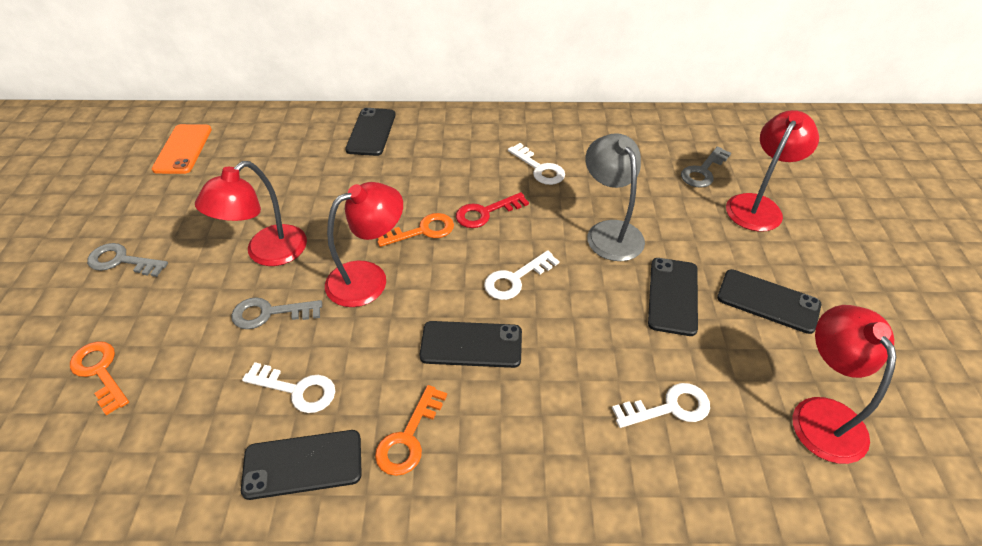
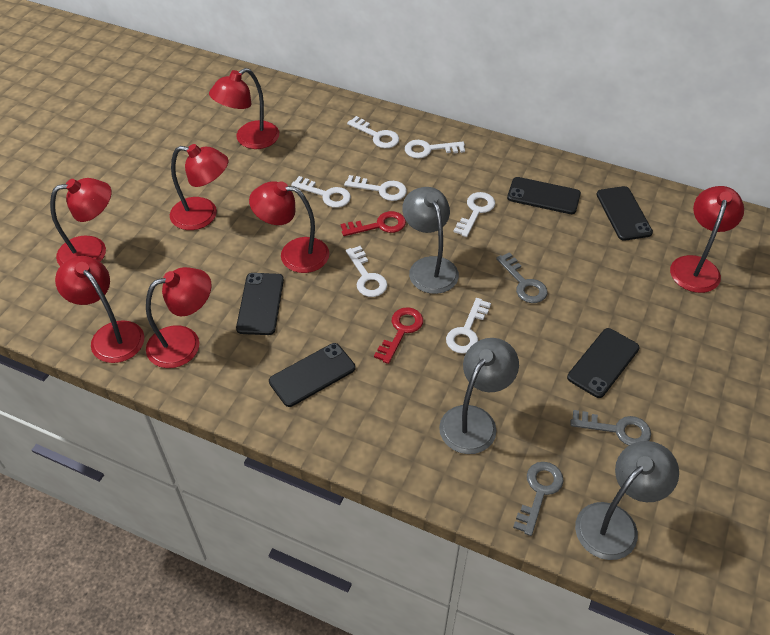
grey lamp: 1 -> 3
orange key: 3 -> 0
orange phone: 1 -> 0
red key: 1 -> 2
red lamp: 4 -> 7
white key: 4 -> 7

